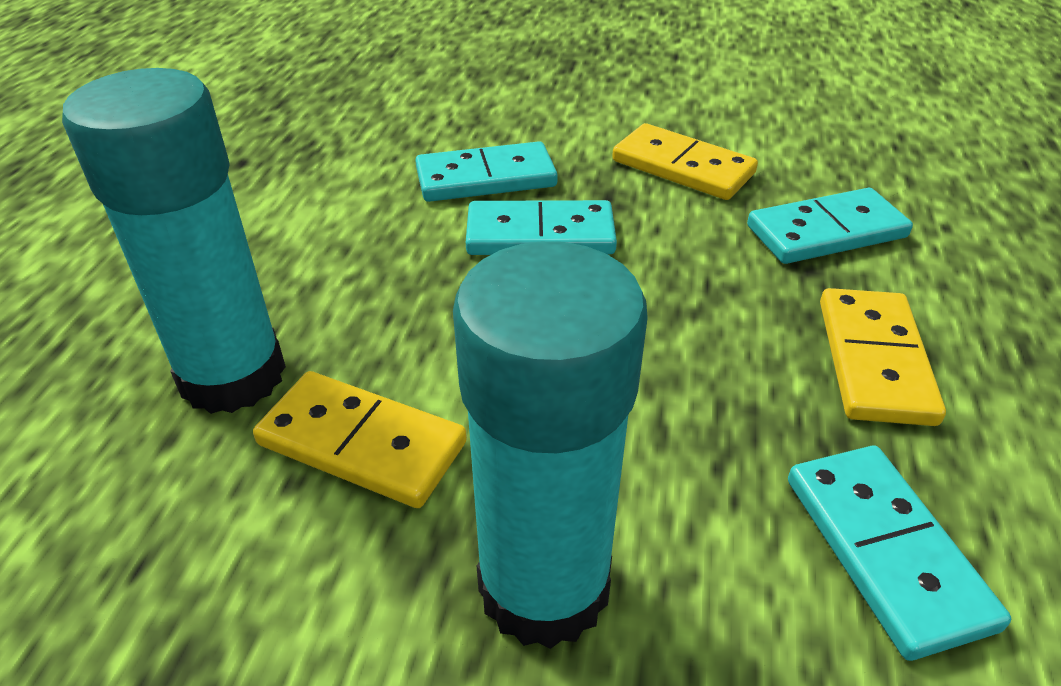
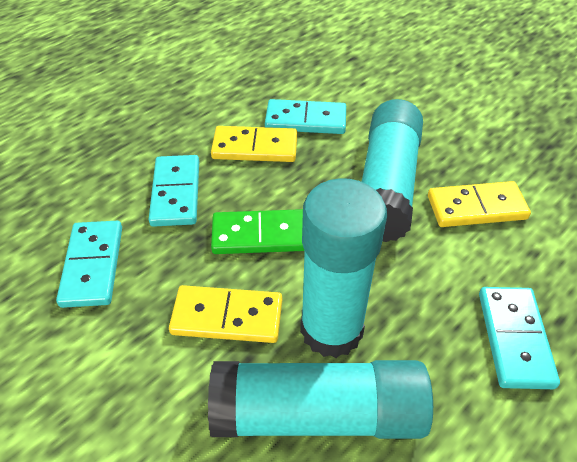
green domino: 0 -> 1
turquoise glue stick: 2 -> 3

